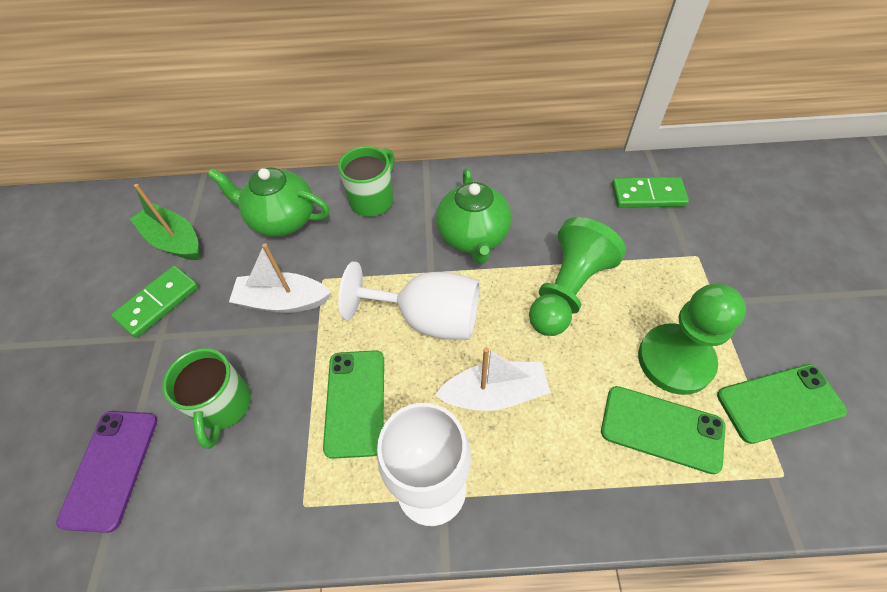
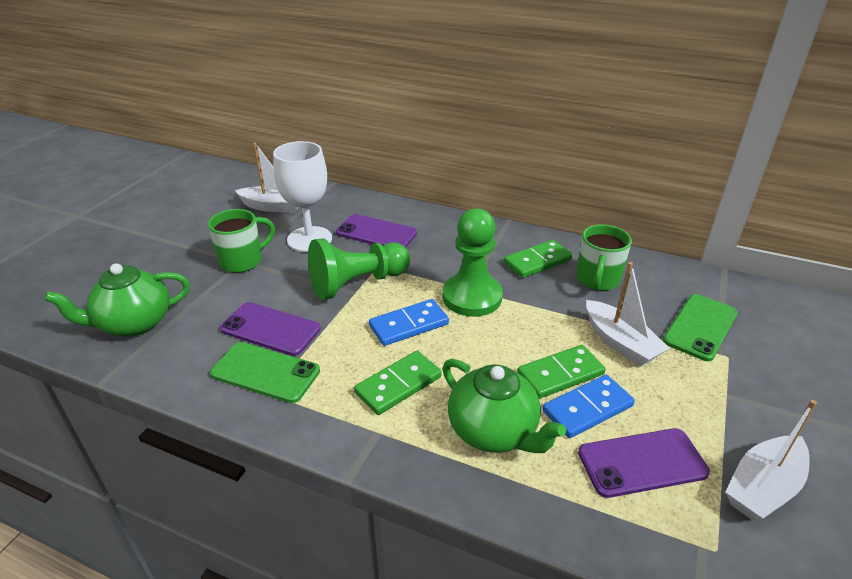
blue domino: 0 -> 2
green boat: 1 -> 0
green domino: 2 -> 3
green phone: 3 -> 2
purple phone: 1 -> 3
white boat: 2 -> 3
white goblet: 2 -> 1

